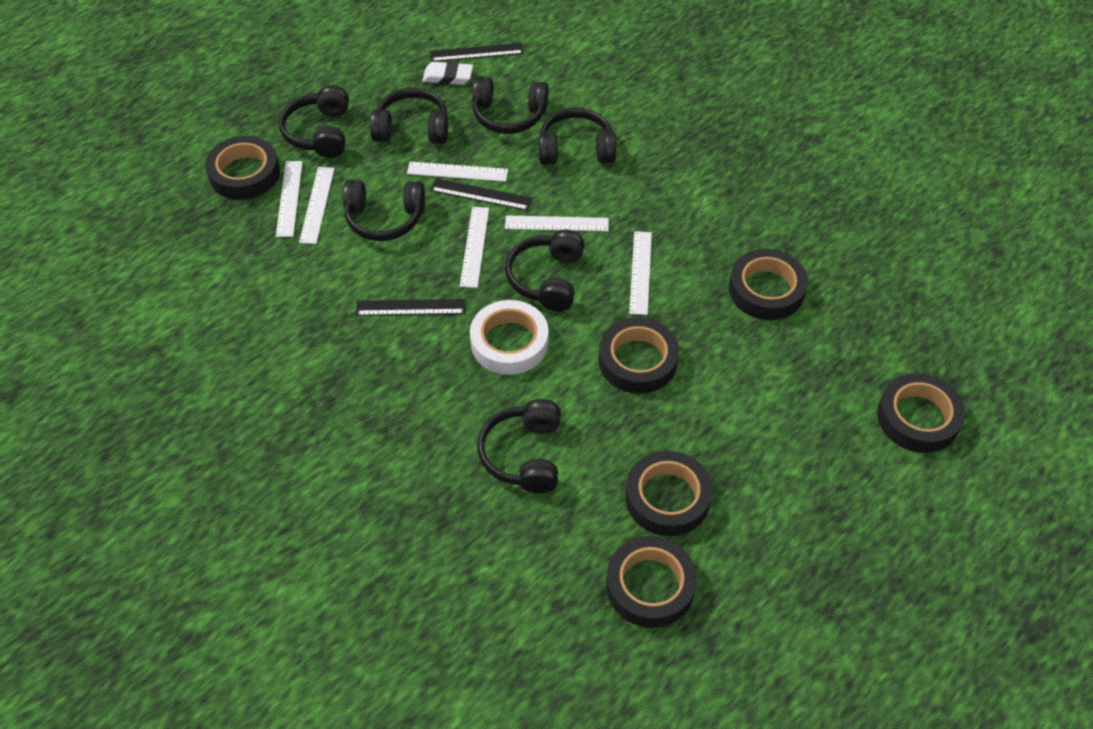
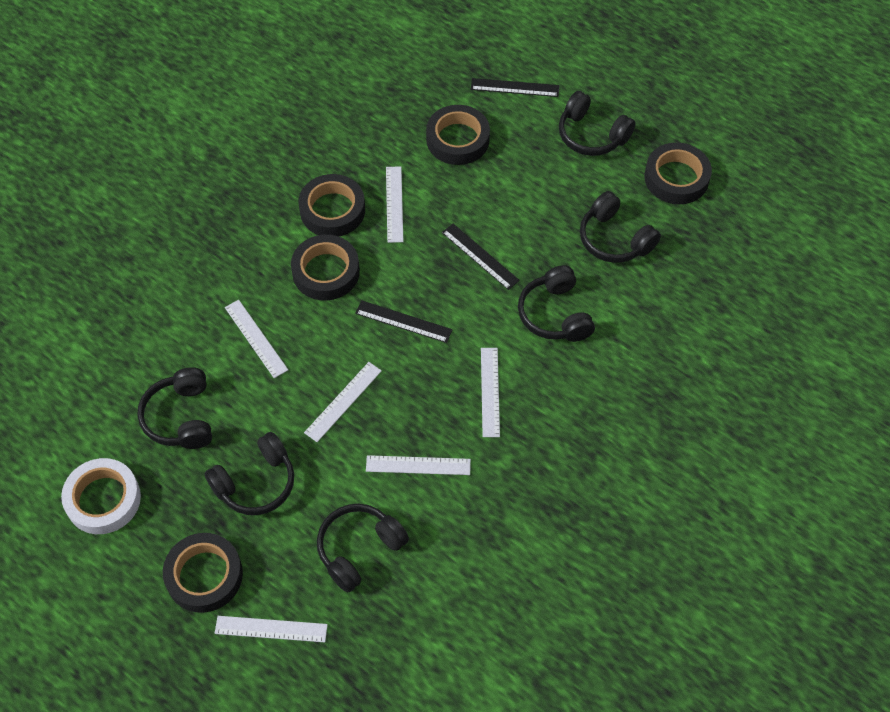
black headphones: 7 -> 6
black tape: 6 -> 5
white eraser: 1 -> 0

